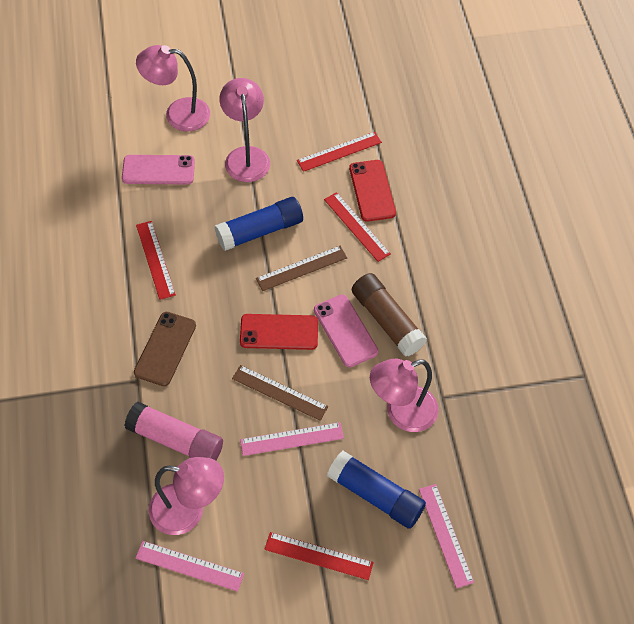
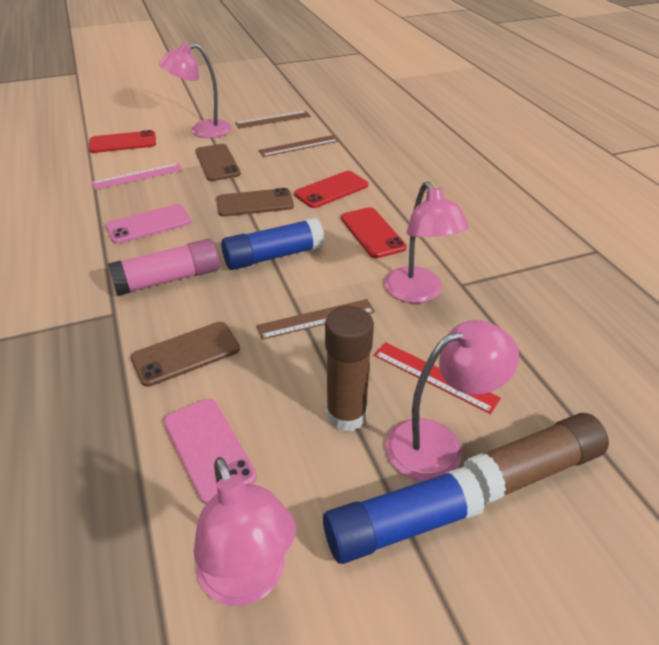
brown glue stick: 1 -> 2
brown phone: 1 -> 3
brown ruler: 2 -> 3
pink ruler: 3 -> 1
red phone: 2 -> 3
red ruler: 4 -> 1

